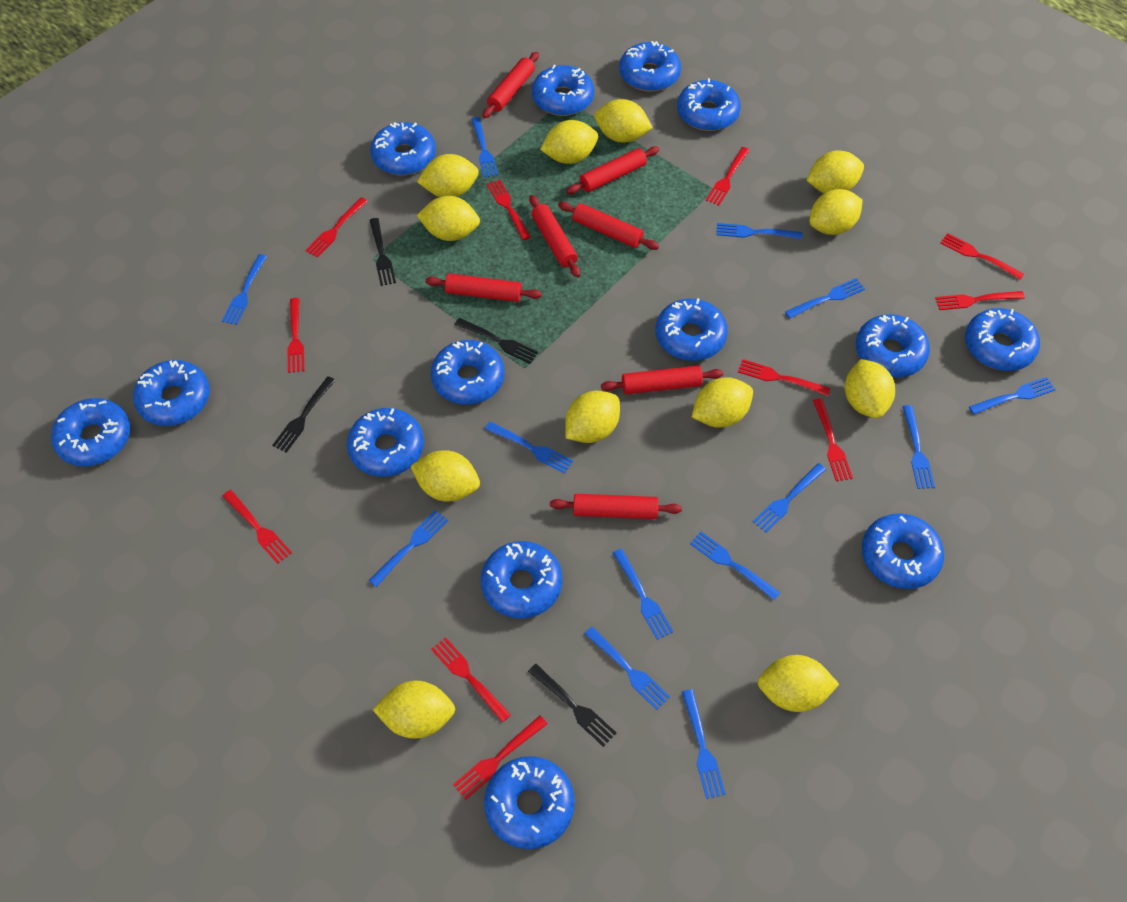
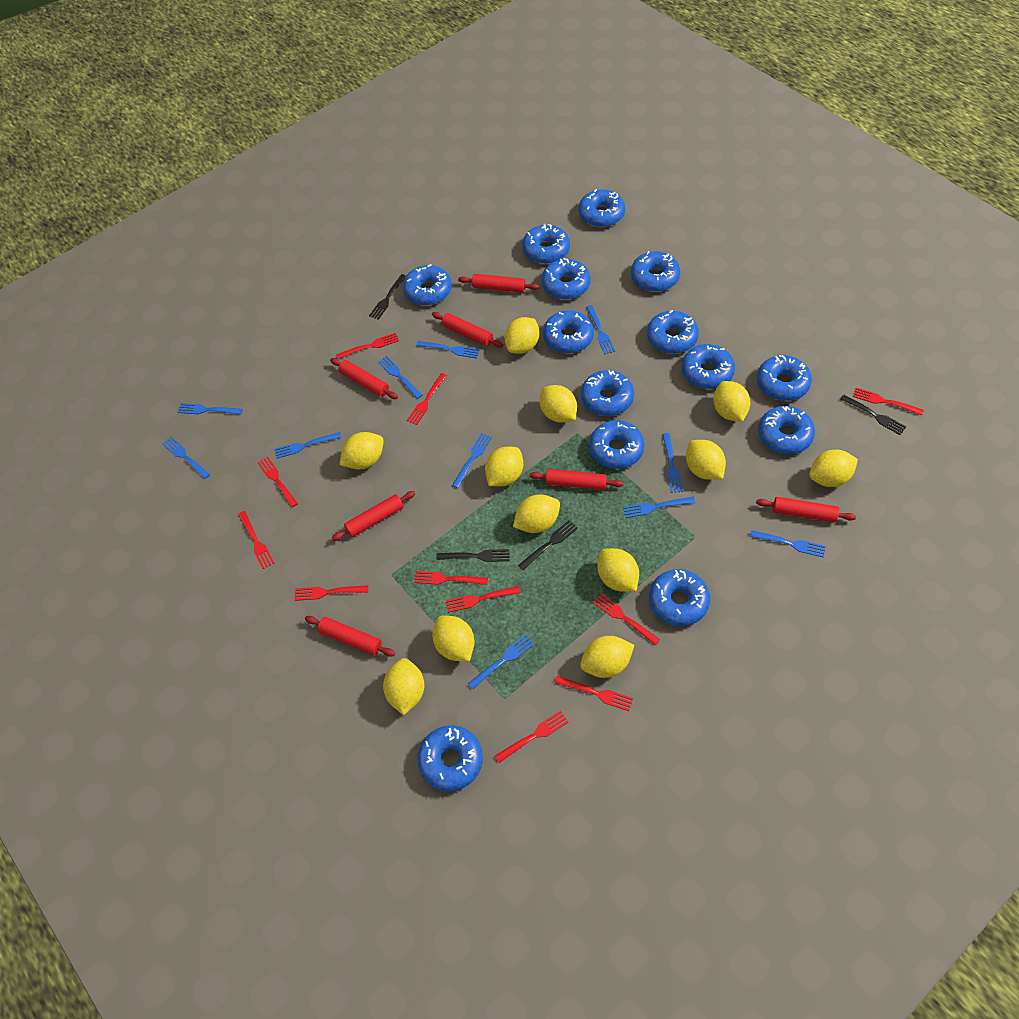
blue fork: 13 -> 11

